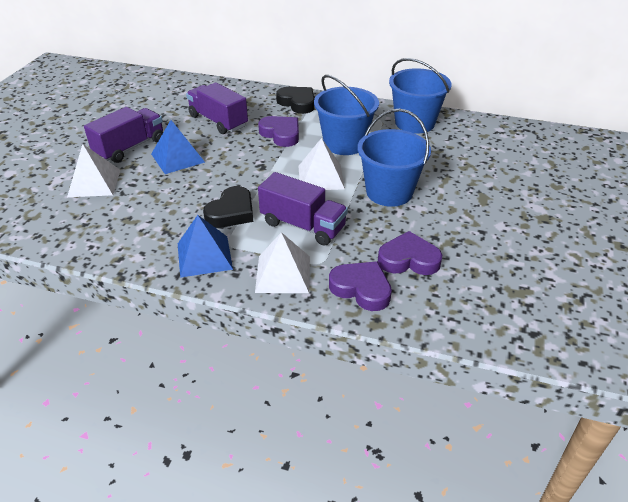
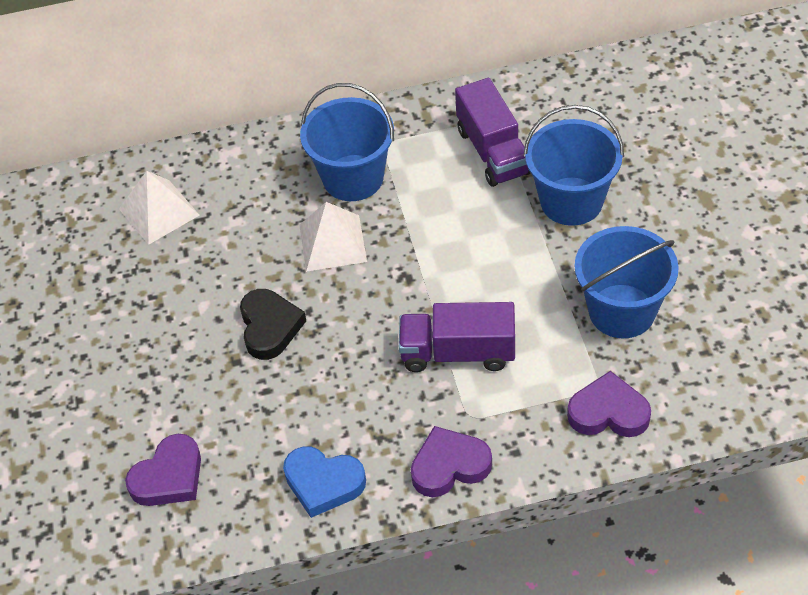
black heart: 2 -> 1
blue heart: 0 -> 1
blue pyramid: 2 -> 0
purple truck: 3 -> 2
white pyramid: 3 -> 2

